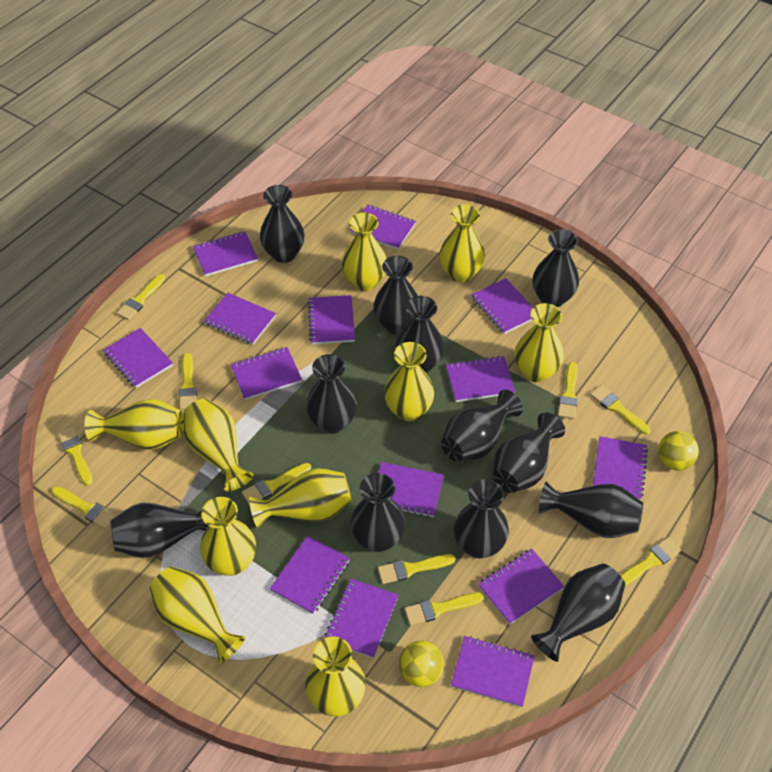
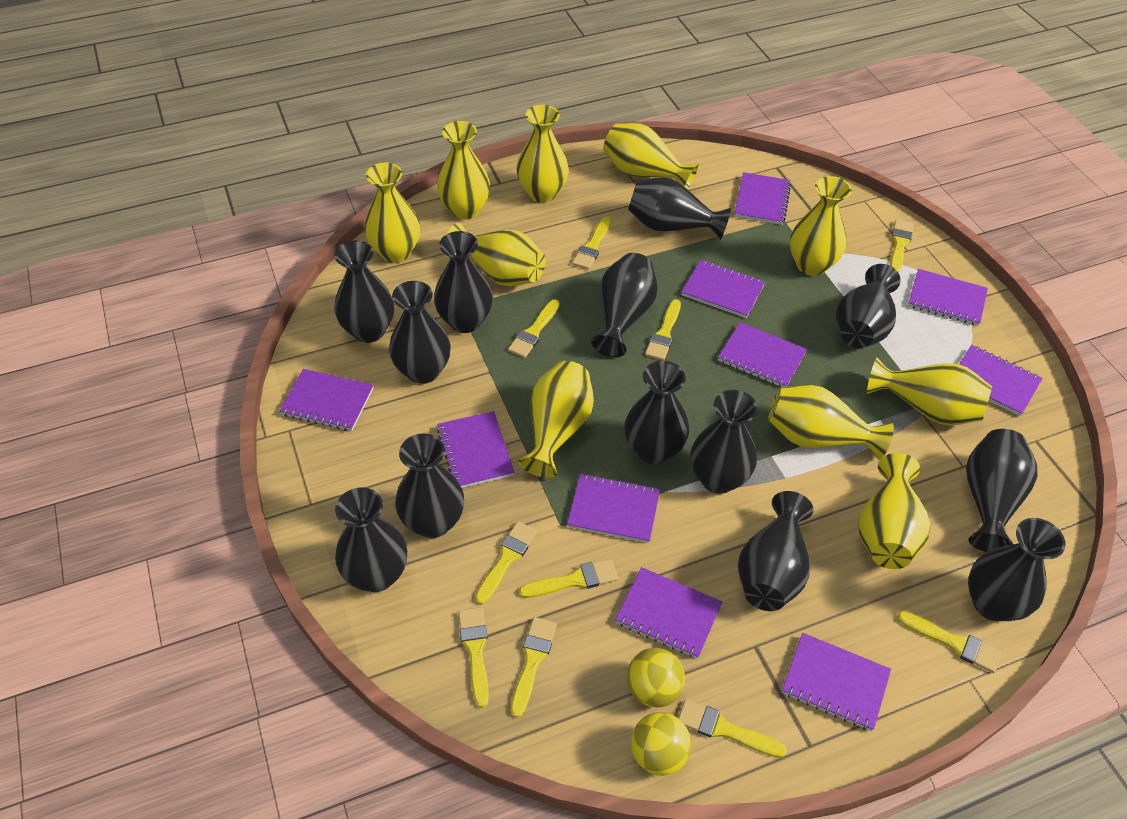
black vase: 12 -> 13
purple notebook: 14 -> 10

